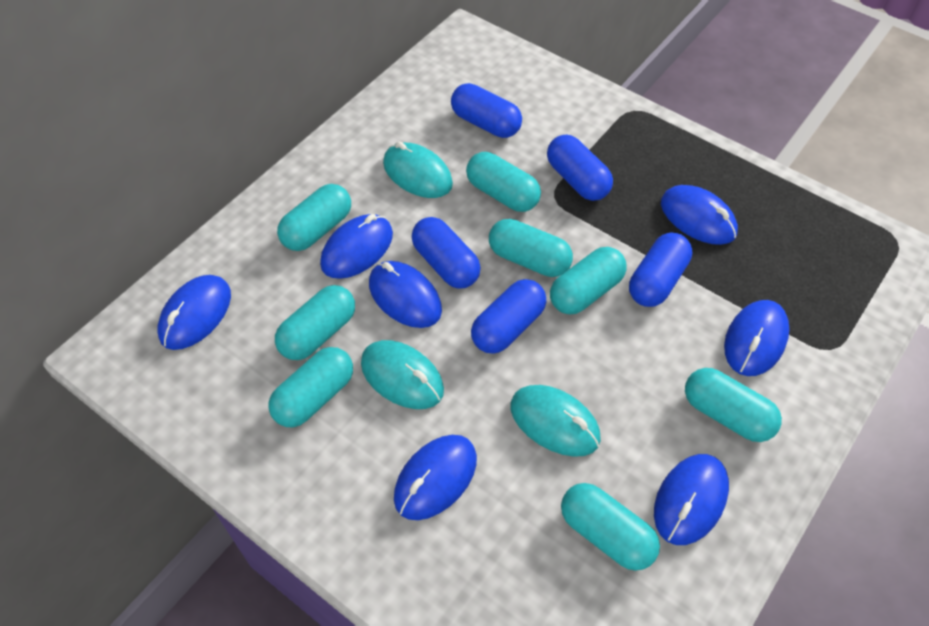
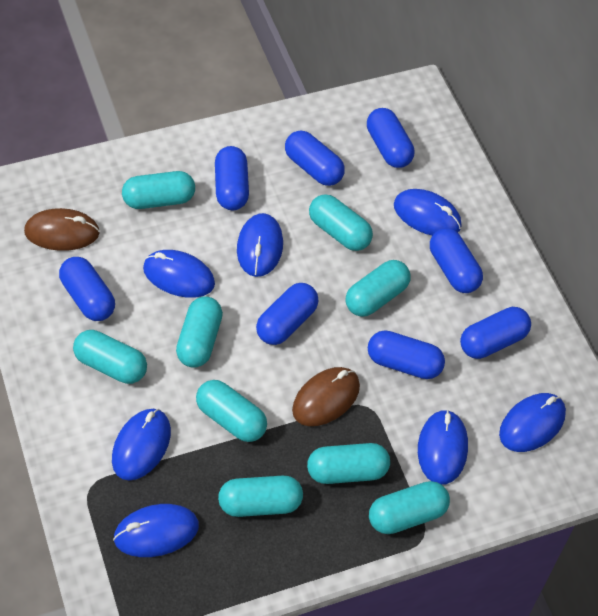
blue capsule: 5 -> 8
brown mouse: 0 -> 2
turquoise capsule: 8 -> 9
turquoise mouse: 3 -> 0

